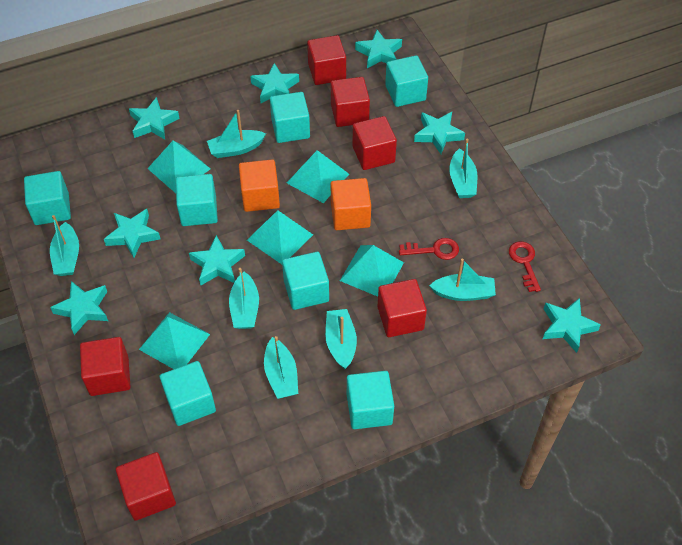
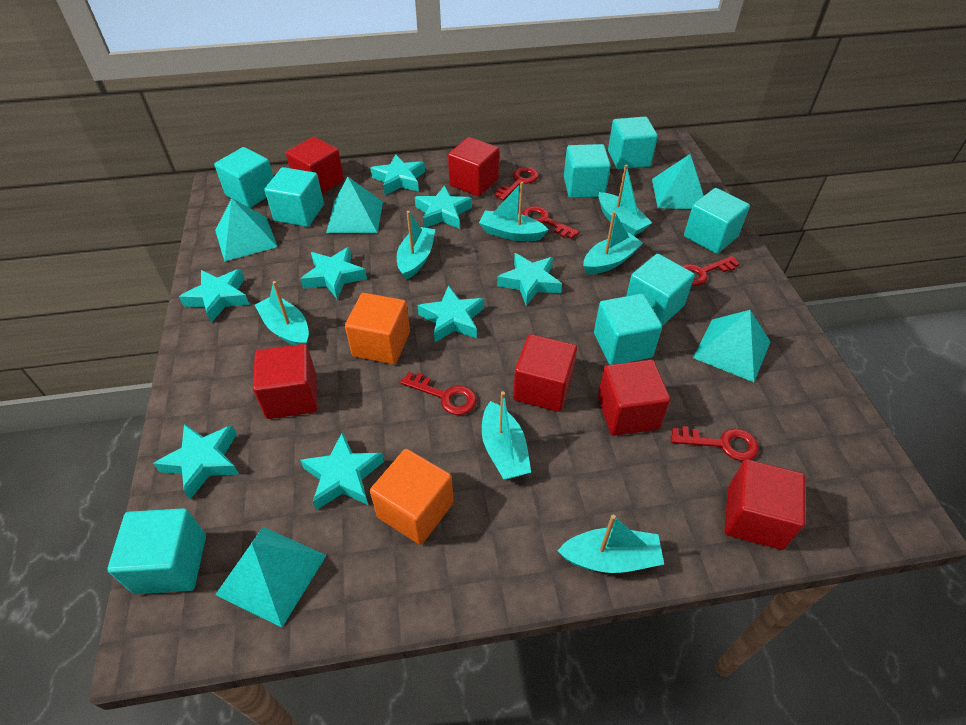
red key: 2 -> 5
turquoise cube: 7 -> 8

